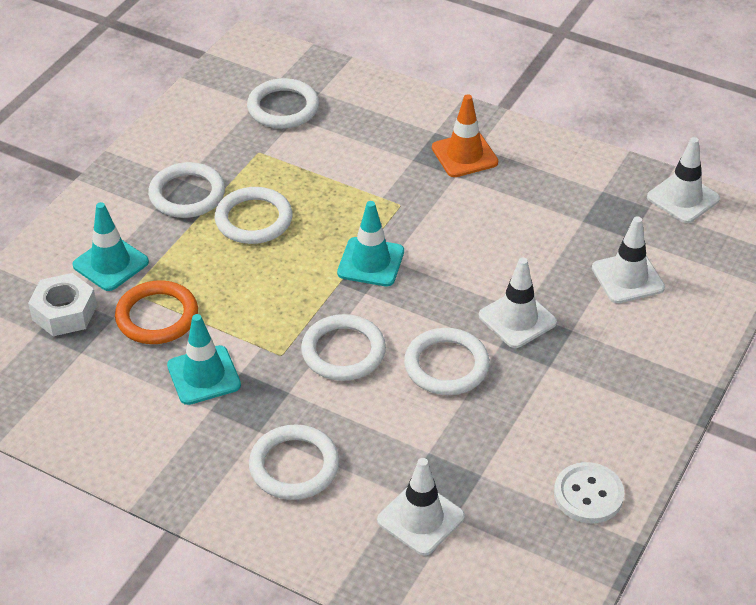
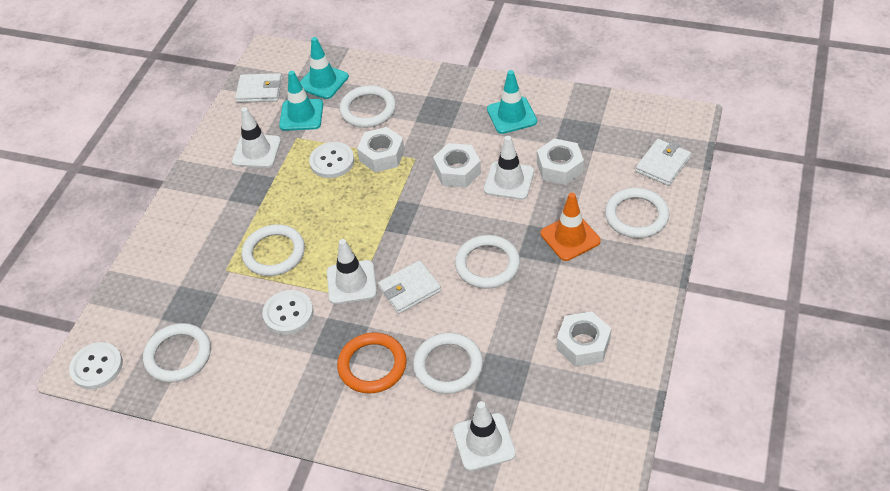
white button: 1 -> 3
white nut: 1 -> 4
white wallet: 0 -> 3

